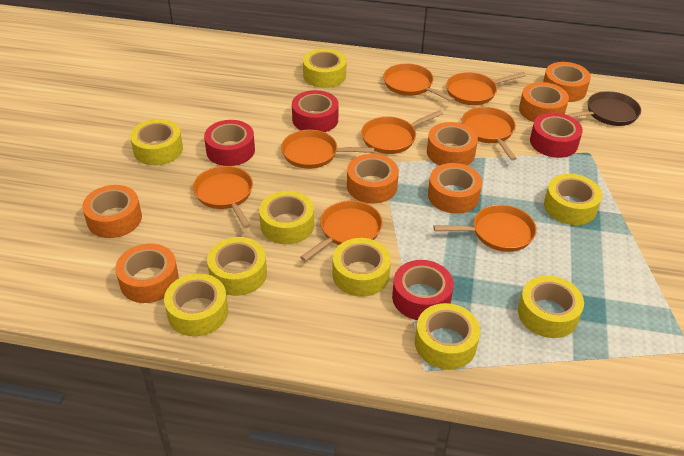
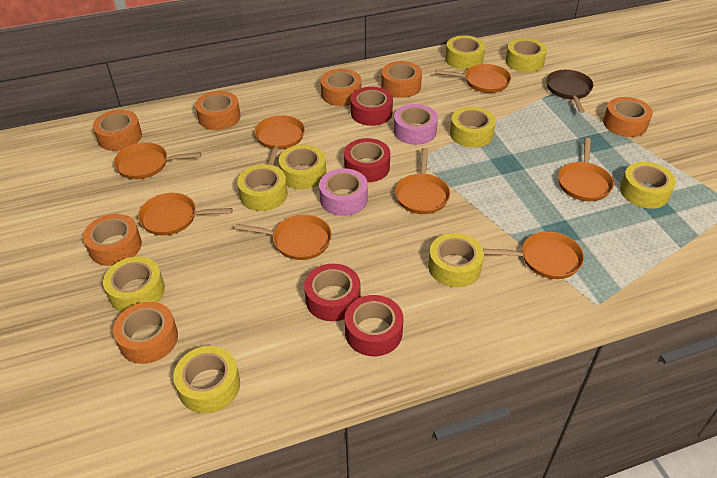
pink tape: 0 -> 2

